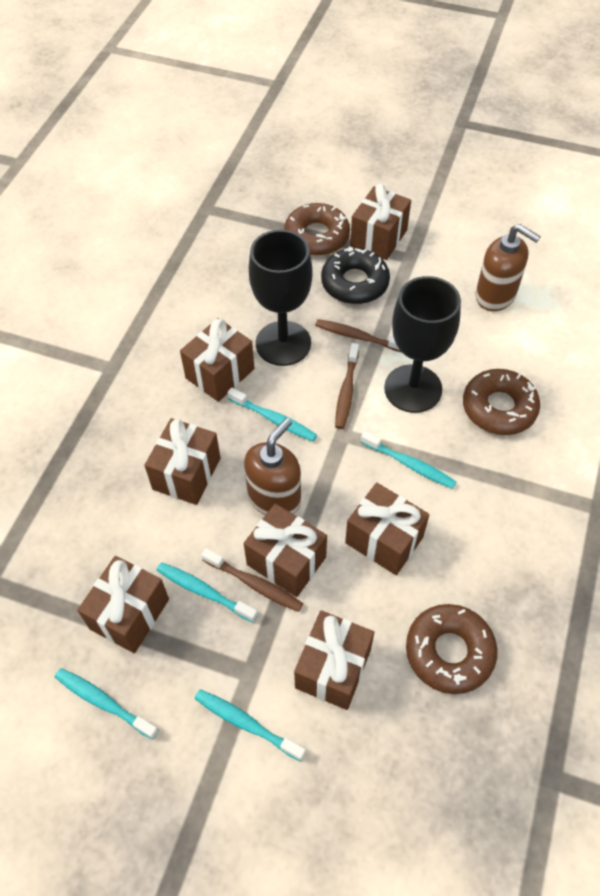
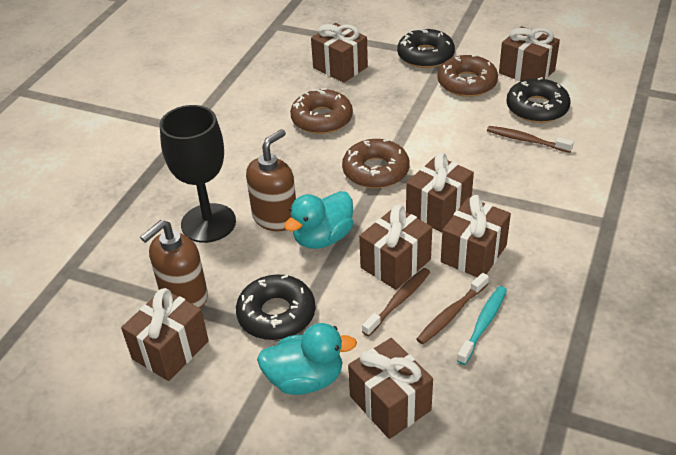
black donut: 1 -> 3
black goblet: 2 -> 1
turquoise duck: 0 -> 2
turquoise toothbrush: 5 -> 1

